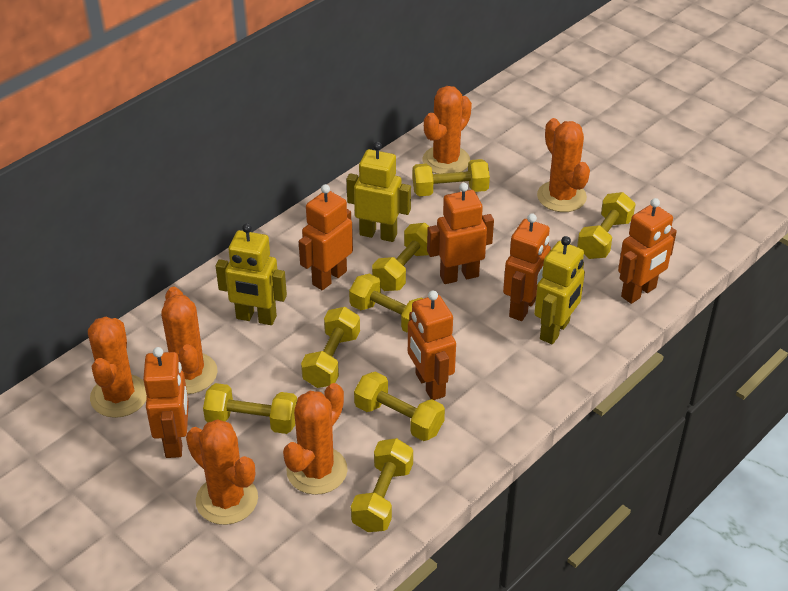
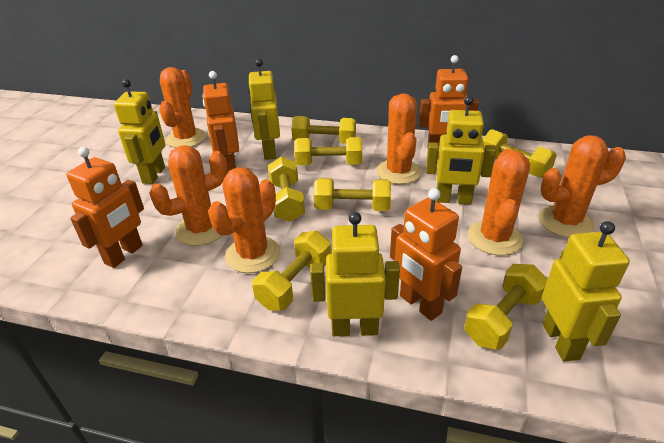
orange robot: 6 -> 4
yellow dumbbell: 8 -> 7
yellow robot: 3 -> 5

